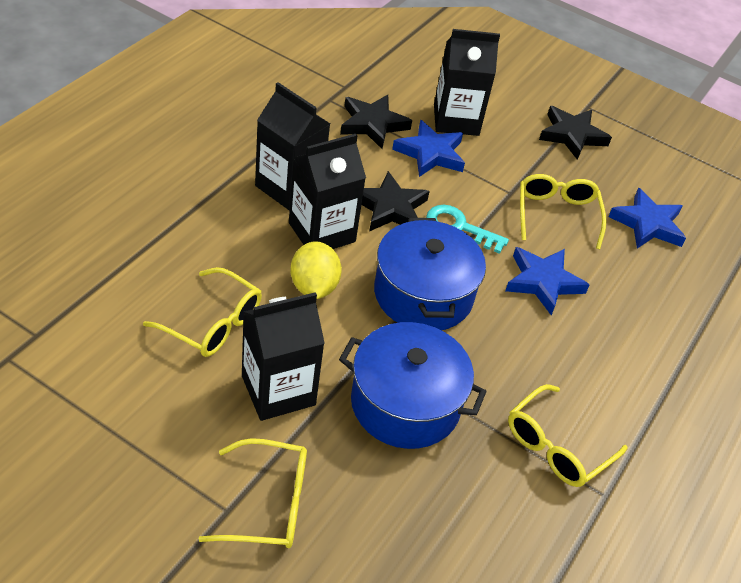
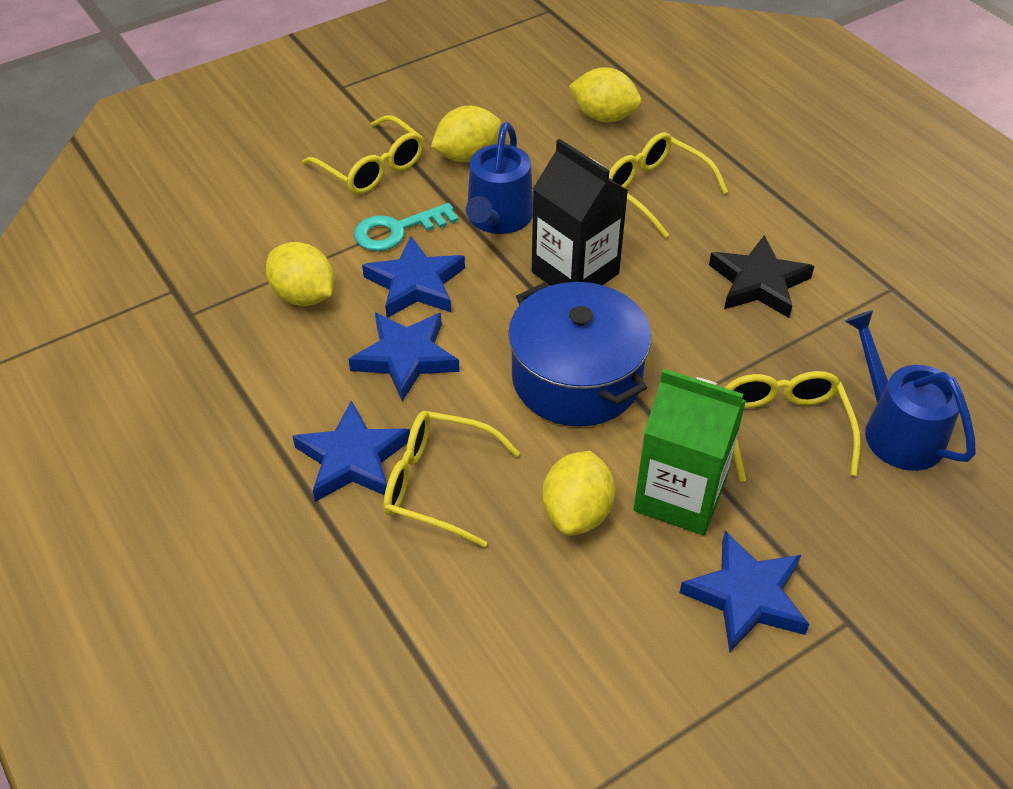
black carton: 4 -> 1
black star: 3 -> 1
blue pot: 2 -> 1
blue star: 3 -> 4
blue watering can: 0 -> 2
green carton: 0 -> 1
yellow lemon: 1 -> 4

